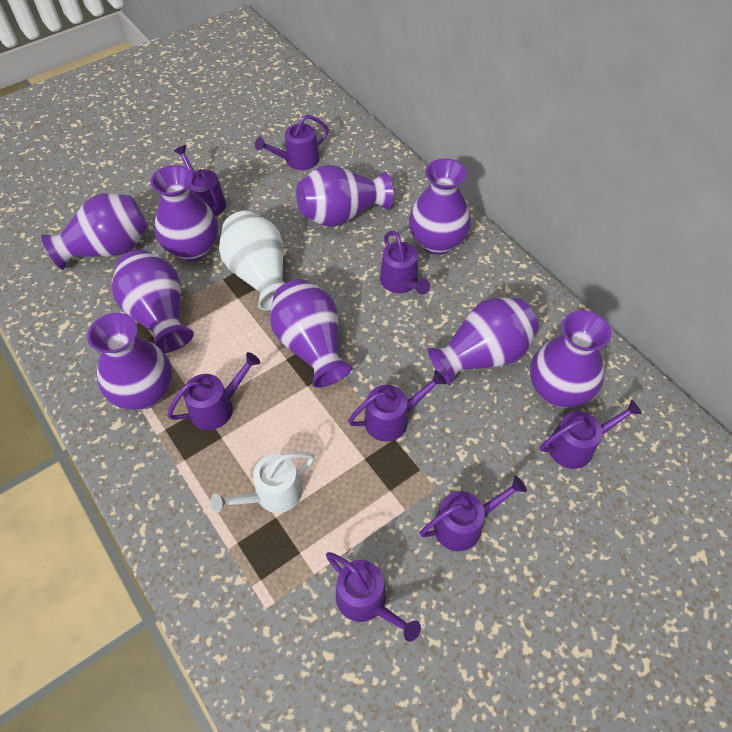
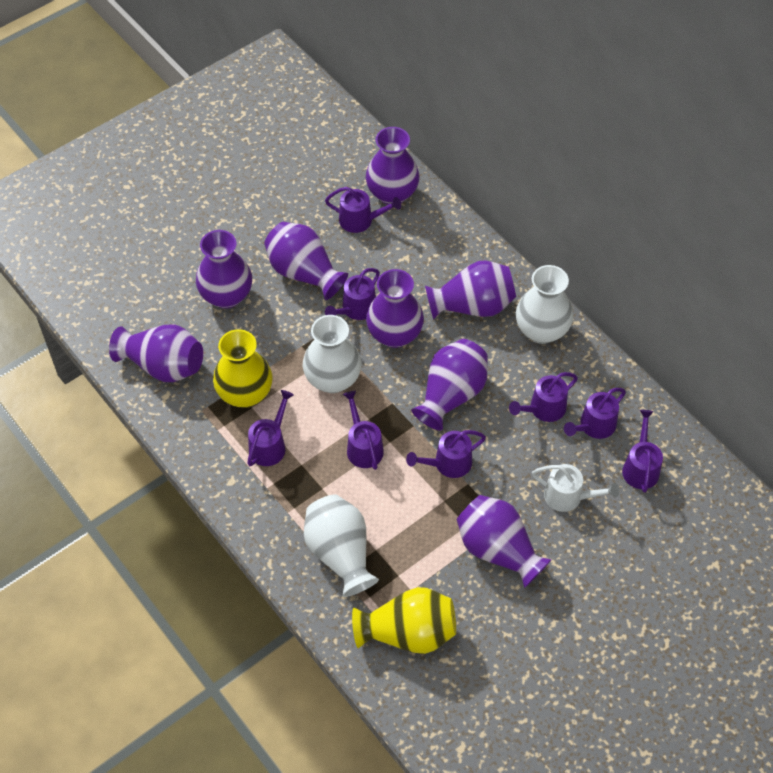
purple vase: 9 -> 8
white vase: 1 -> 3
yellow vase: 0 -> 2

